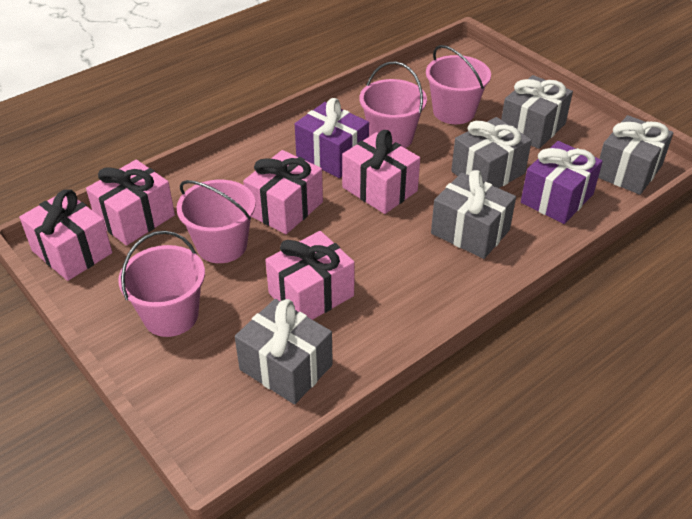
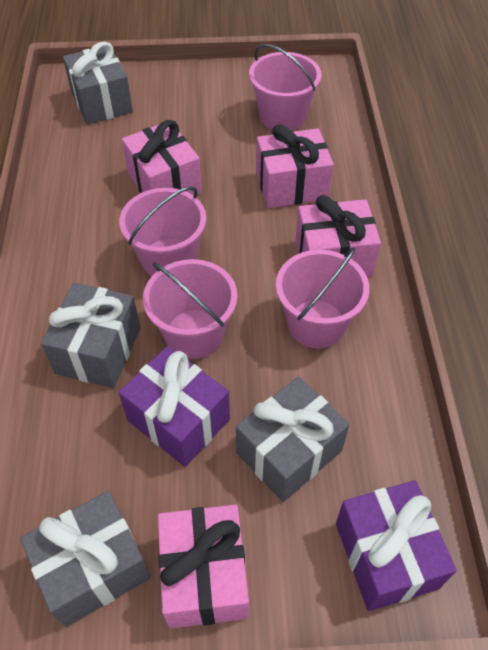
grey gift: 5 -> 4
pink gift: 5 -> 4

